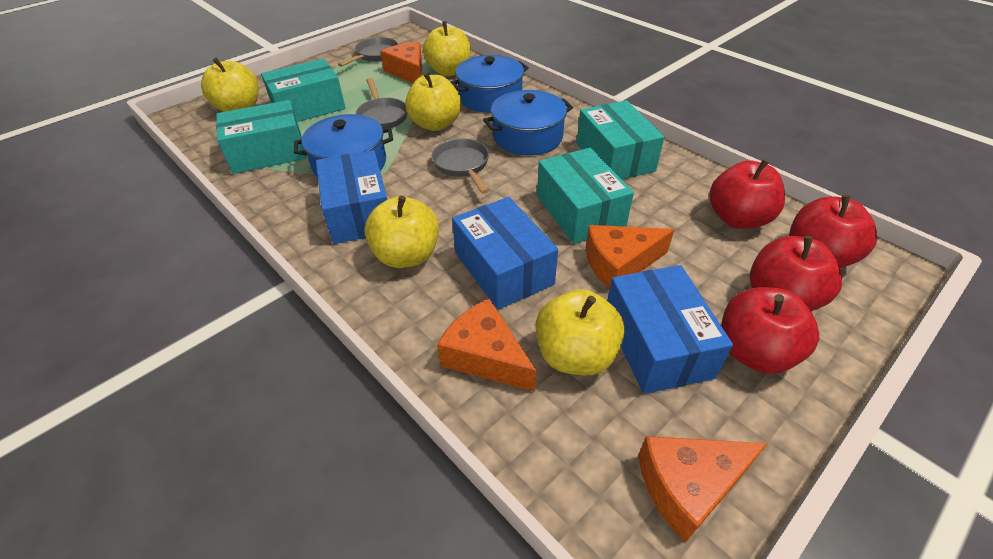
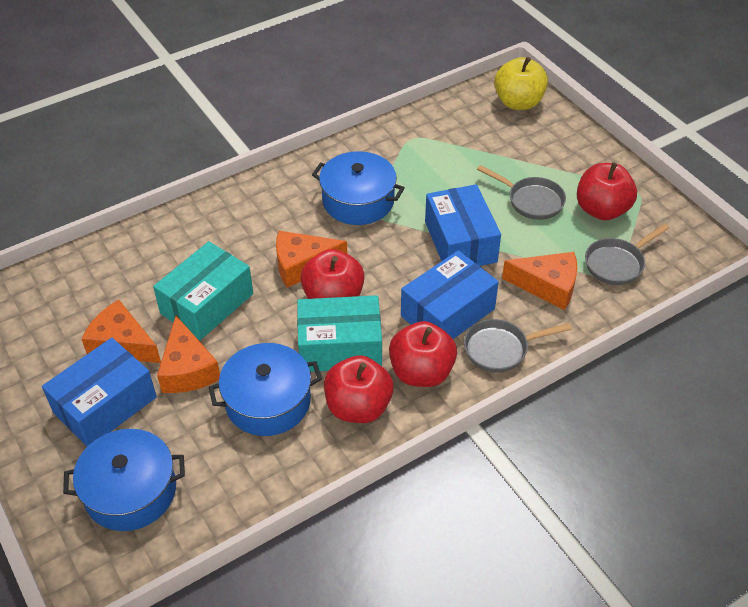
turquoise box: 4 -> 2
yellow apple: 5 -> 1

